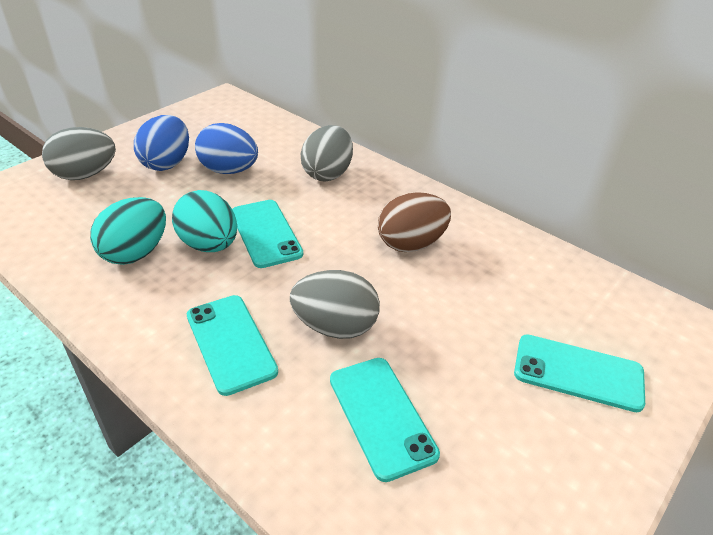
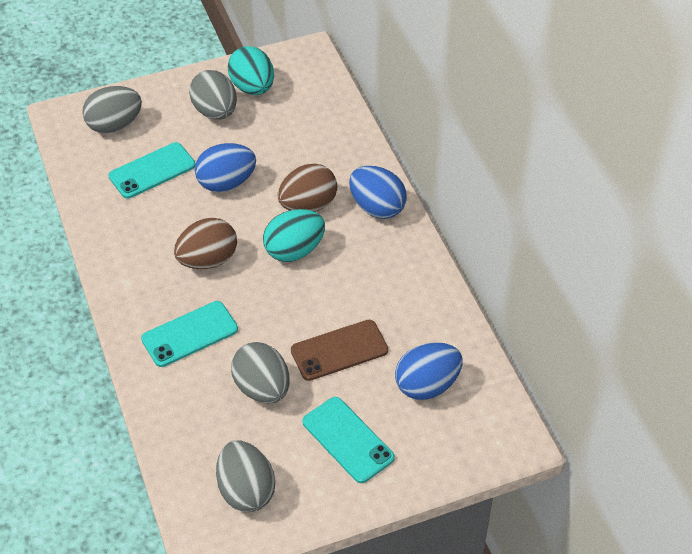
blue egg: 2 -> 3
brown egg: 1 -> 2
brown phone: 0 -> 1
grey egg: 3 -> 4
turquoise phone: 4 -> 3

